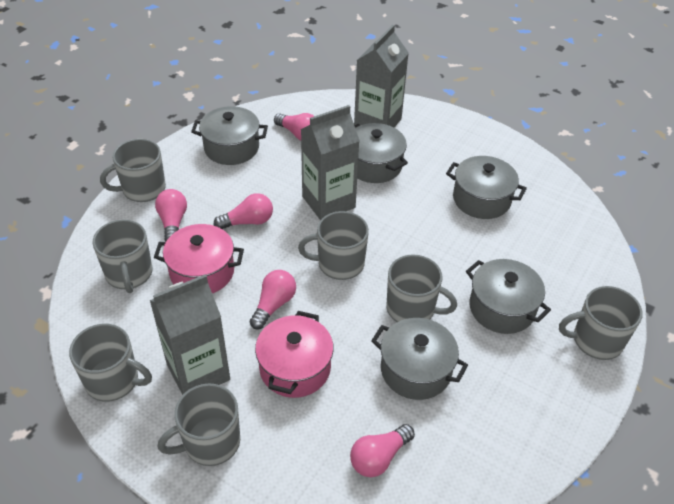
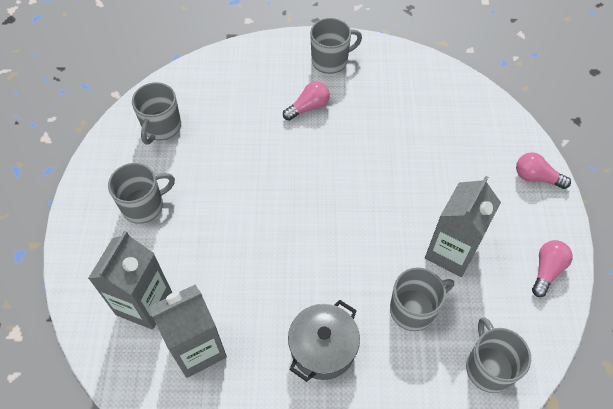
grey mug: 7 -> 5
grey pot: 5 -> 1
pink light bulb: 5 -> 3
pink pot: 2 -> 0

